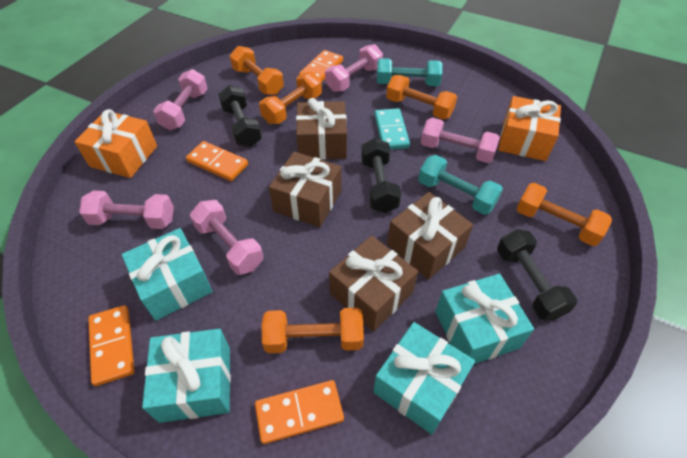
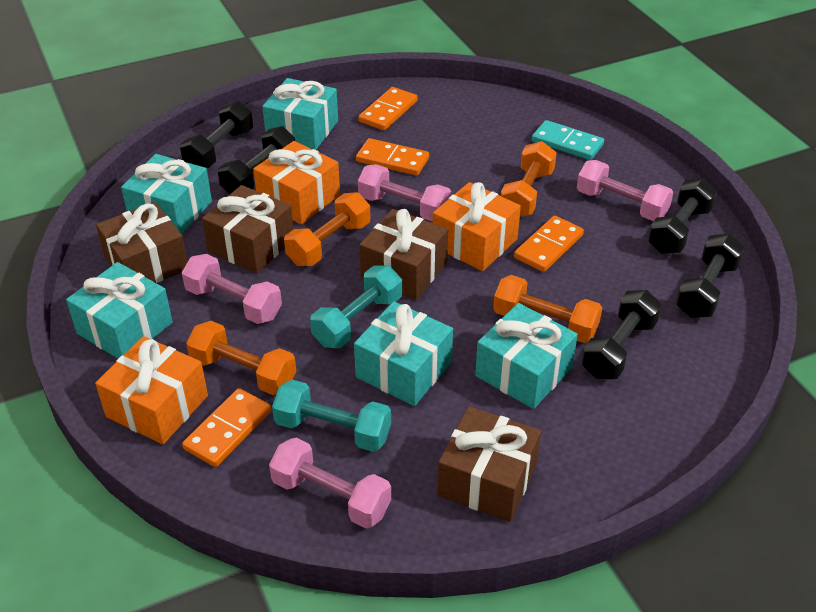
black dumbbell: 3 -> 5
orange dumbbell: 5 -> 4
orange gift: 2 -> 3
pink dumbbell: 5 -> 4
turquoise gift: 4 -> 5

